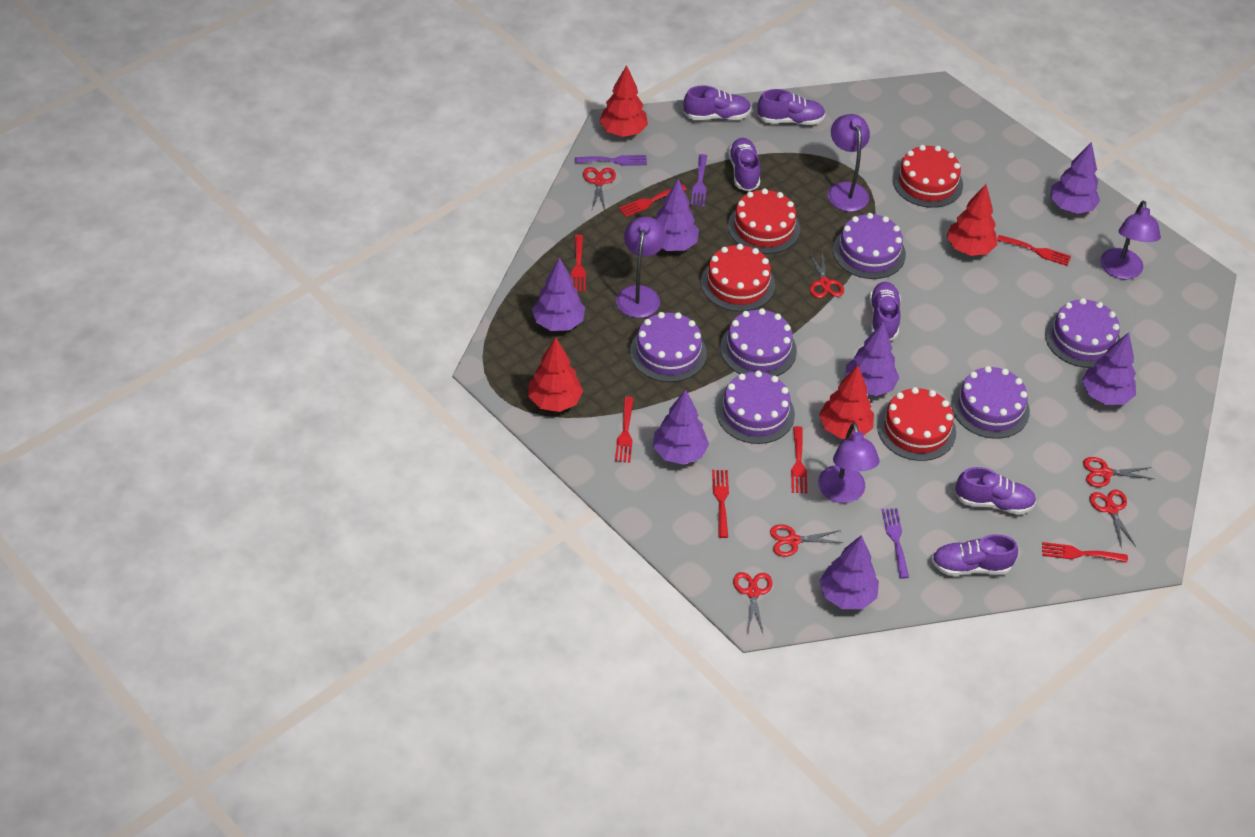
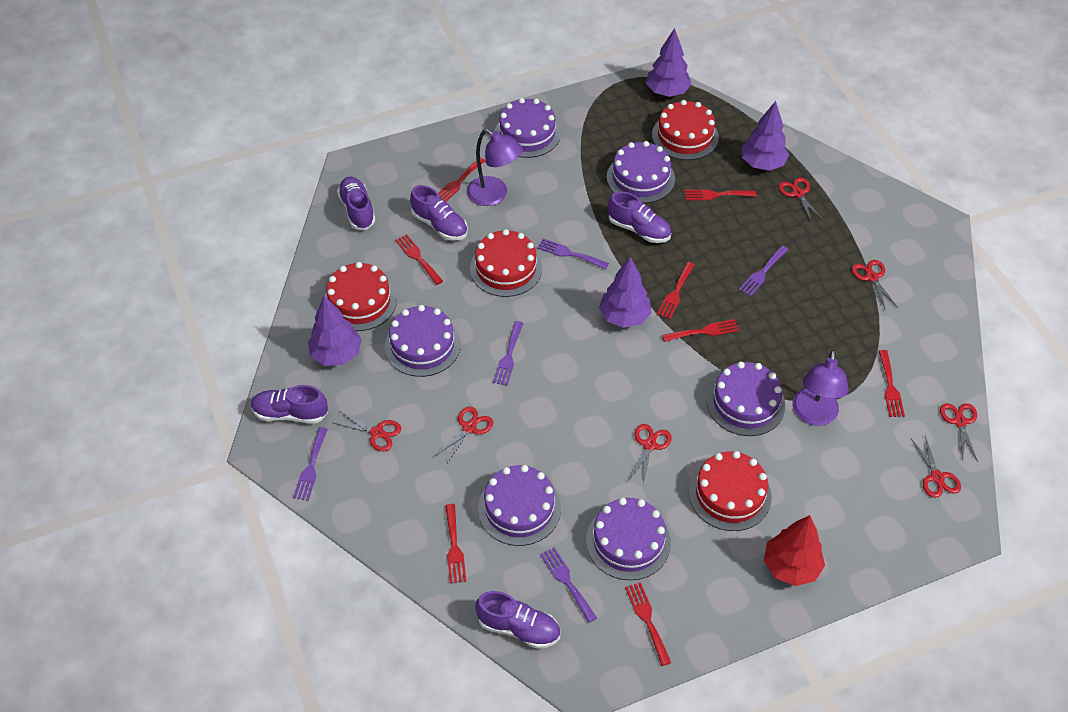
purple fork: 3 -> 5
purple lamp: 4 -> 2
purple shoe: 6 -> 5
purple tree: 7 -> 4
red fork: 7 -> 8
red scissors: 6 -> 7
red tree: 4 -> 1

